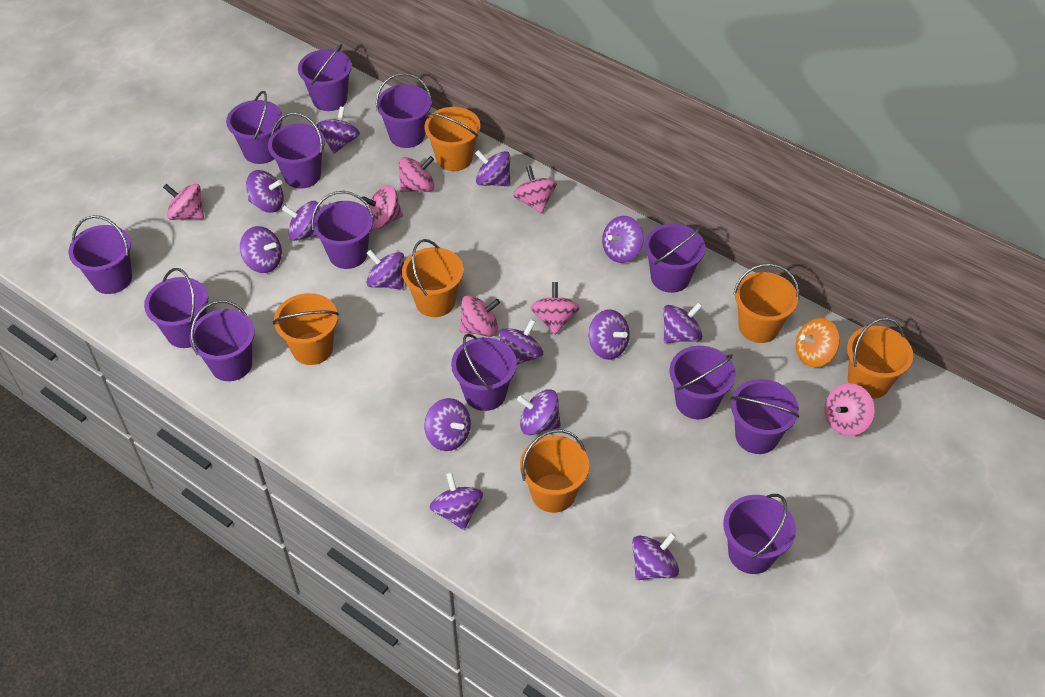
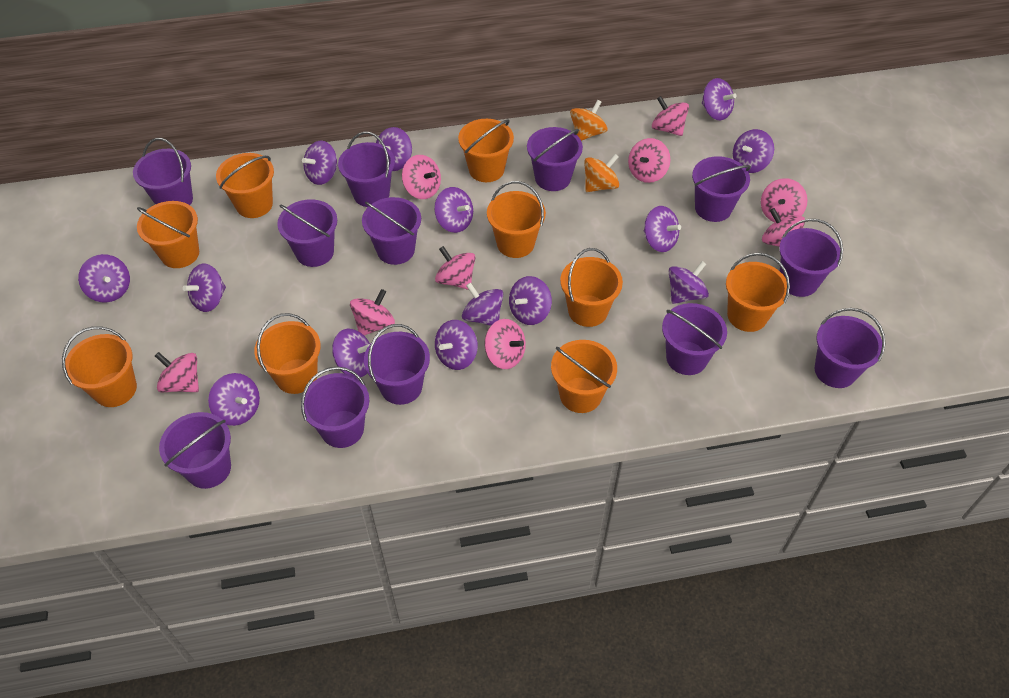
orange bucket: 6 -> 9
orange spinning top: 1 -> 2
pink spinning top: 7 -> 9
purple bucket: 13 -> 12

